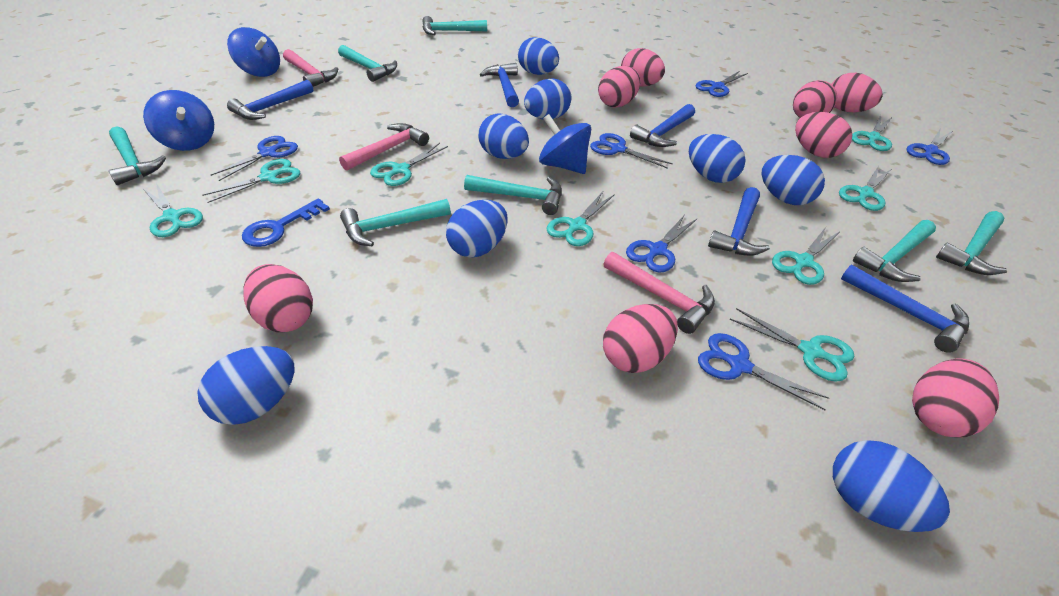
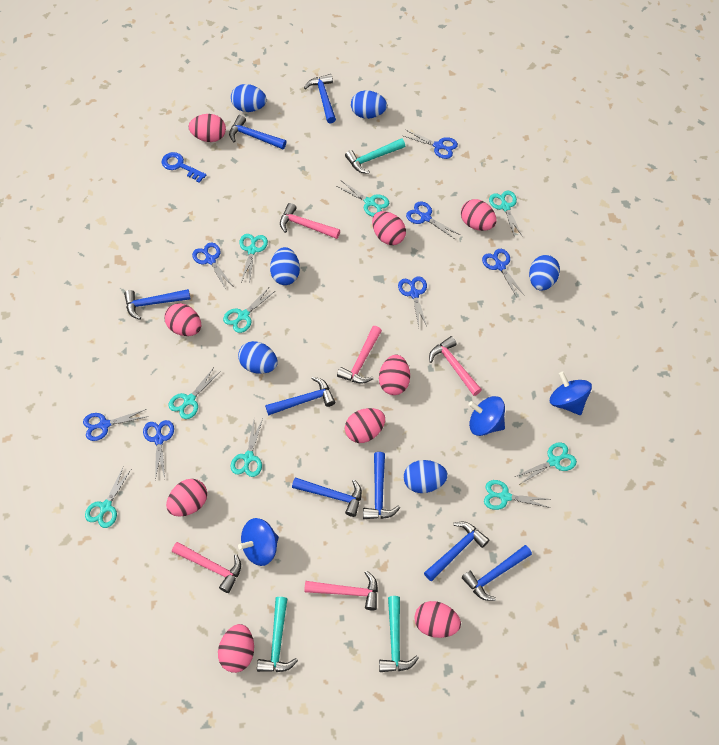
blue egg: 8 -> 6
blue hammer: 5 -> 8
blue scissors: 6 -> 7
pink egg: 8 -> 9
pink hammer: 3 -> 5
turquoise hammer: 7 -> 3
turquoise scissors: 8 -> 9

